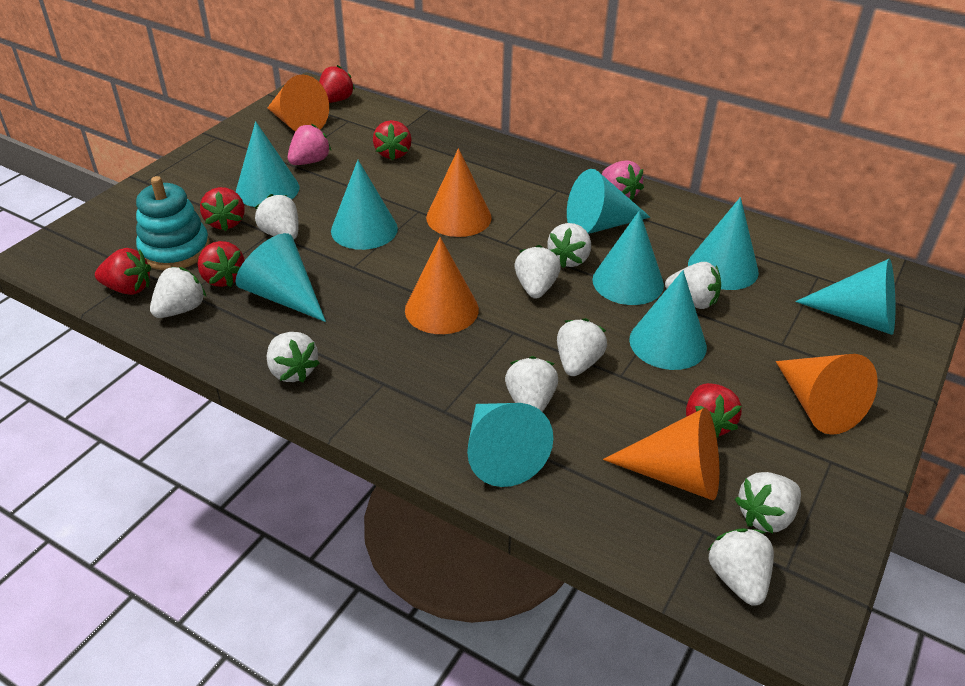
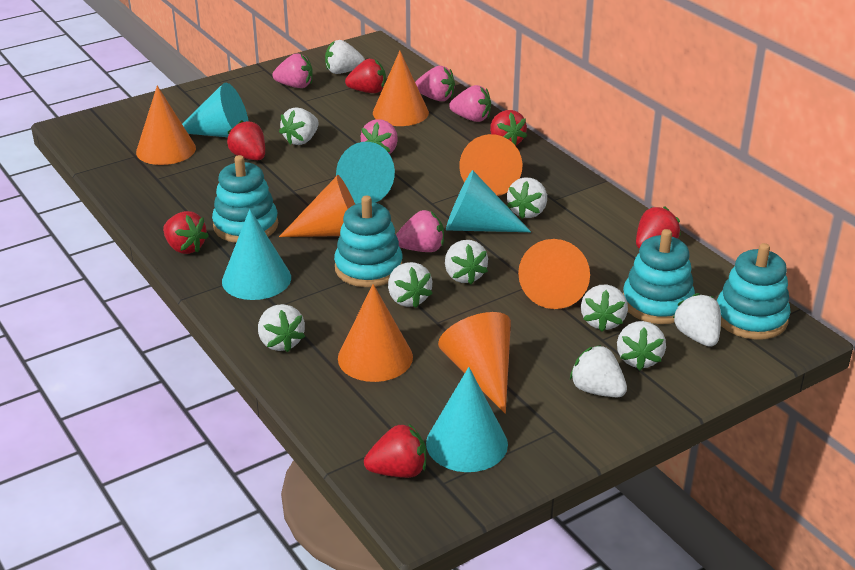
orange cone: 5 -> 7
pink strawberry: 2 -> 5
turquoise cone: 9 -> 5
turquoise stacking toy: 1 -> 4

